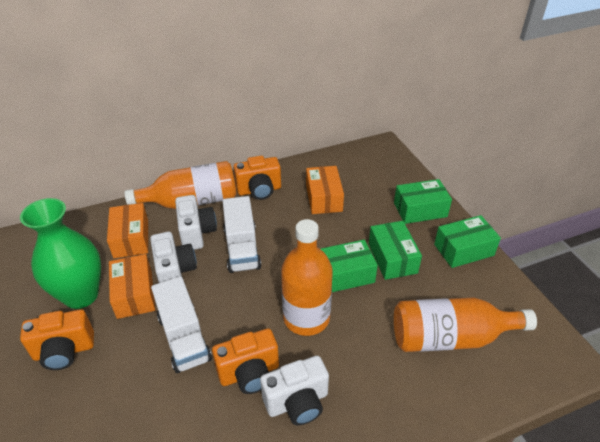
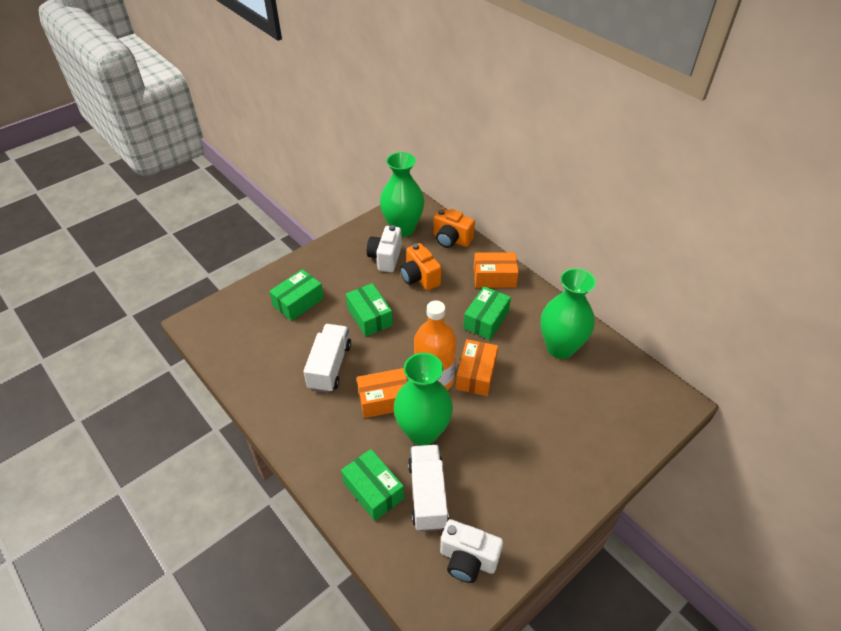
green vase: 1 -> 3
orange bottle: 3 -> 1
orange camera: 3 -> 2
white camera: 3 -> 2

